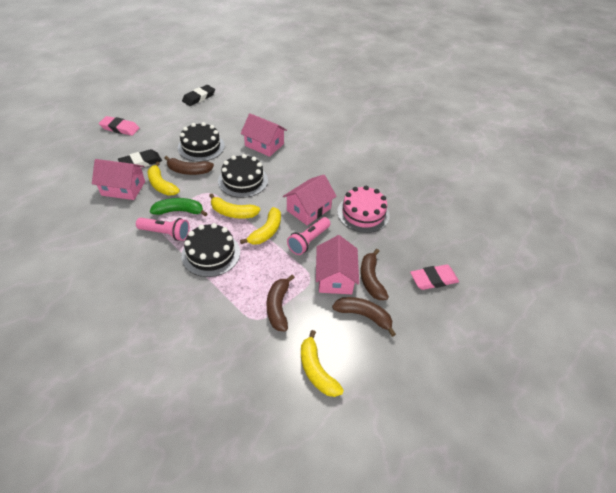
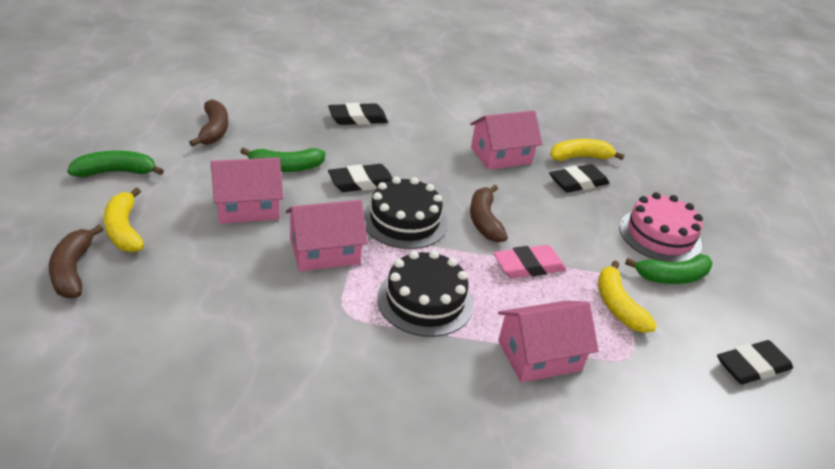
black cake: 3 -> 2
black eraser: 2 -> 4
brown banana: 4 -> 3
green banana: 1 -> 3
pink eraser: 2 -> 1
pink flashlight: 2 -> 0
yellow banana: 4 -> 3

